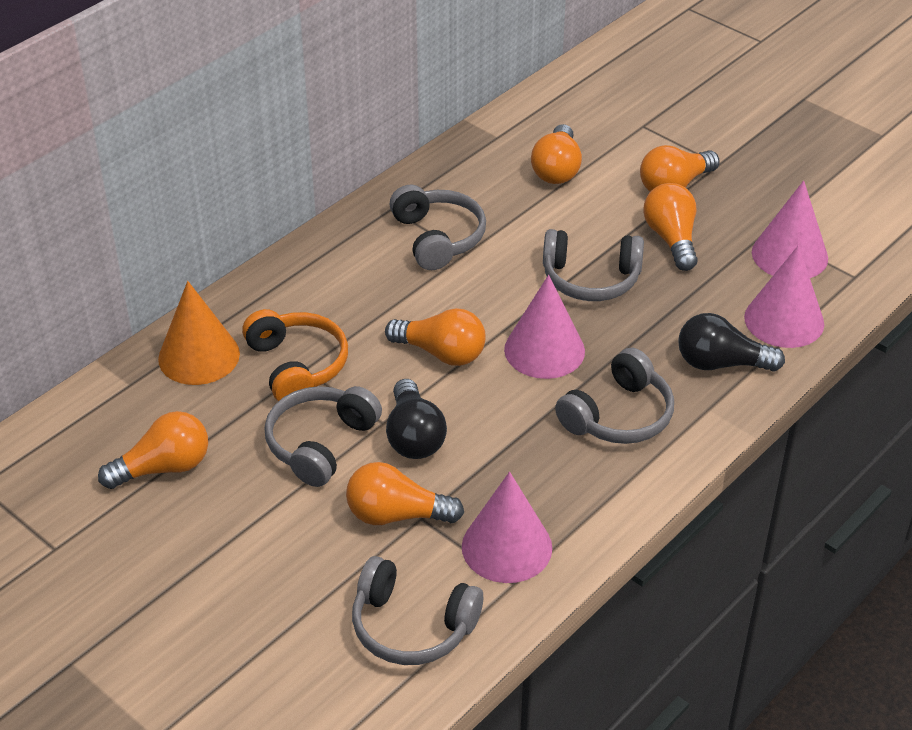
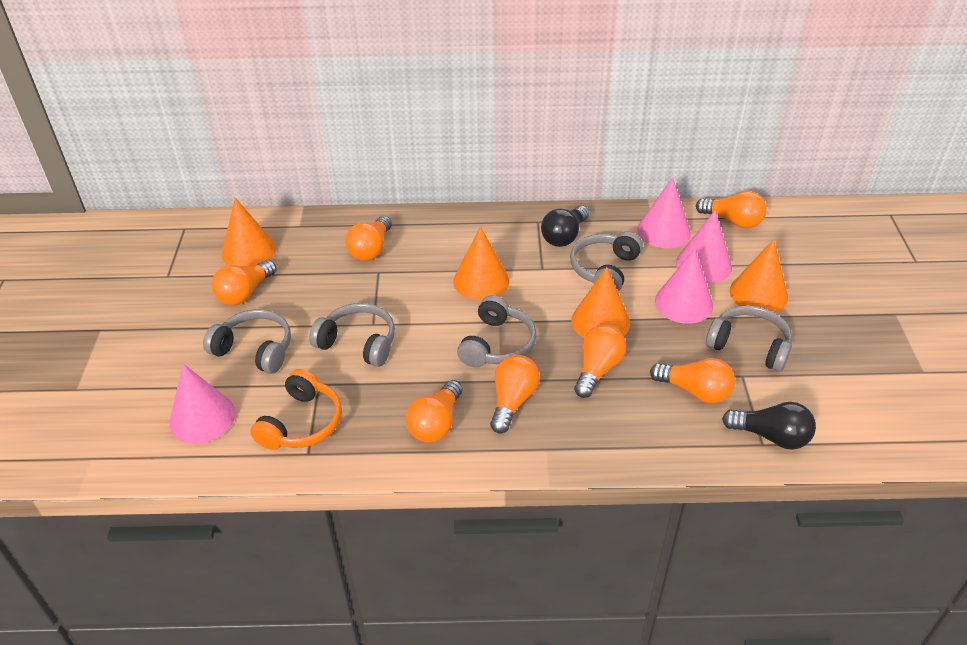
orange cone: 1 -> 4
orange light bulb: 6 -> 7

